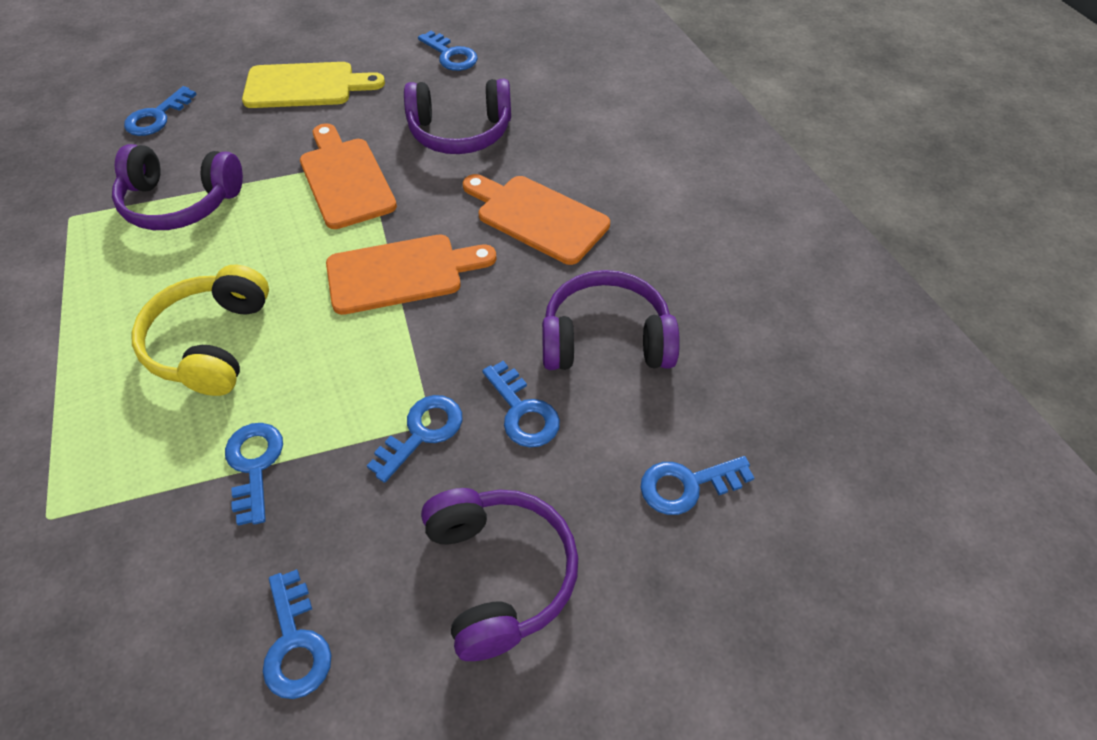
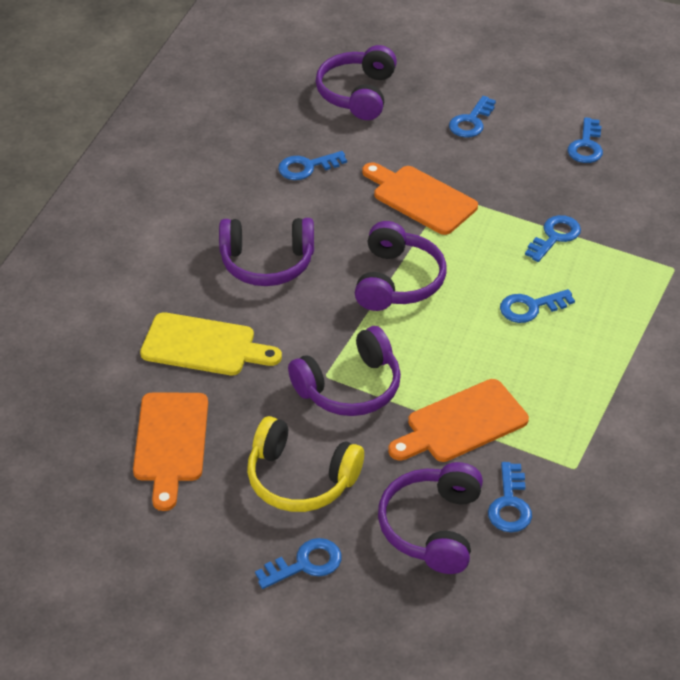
purple headphones: 4 -> 5

